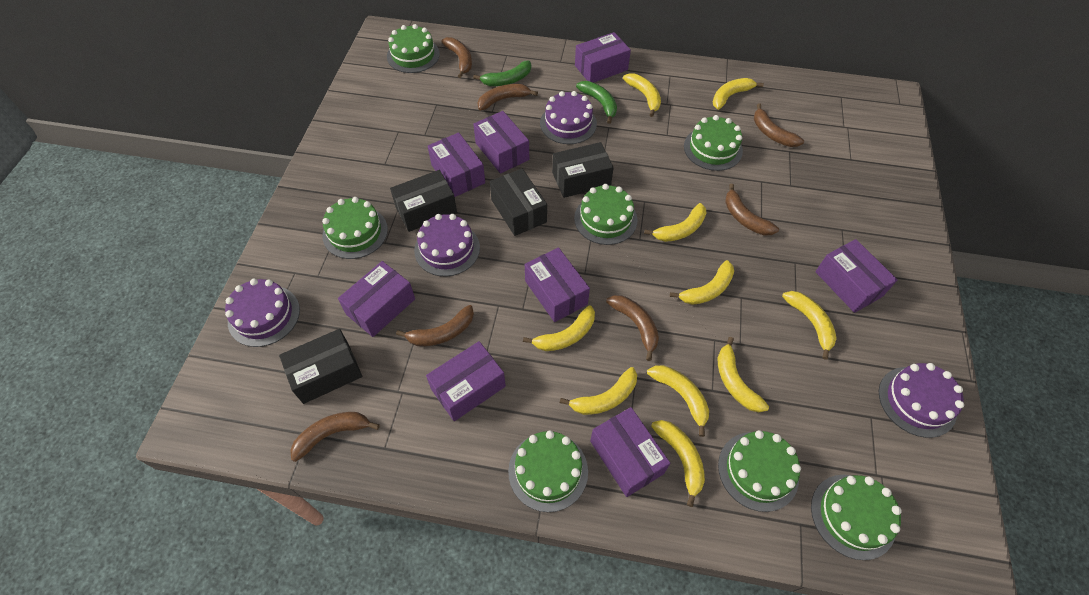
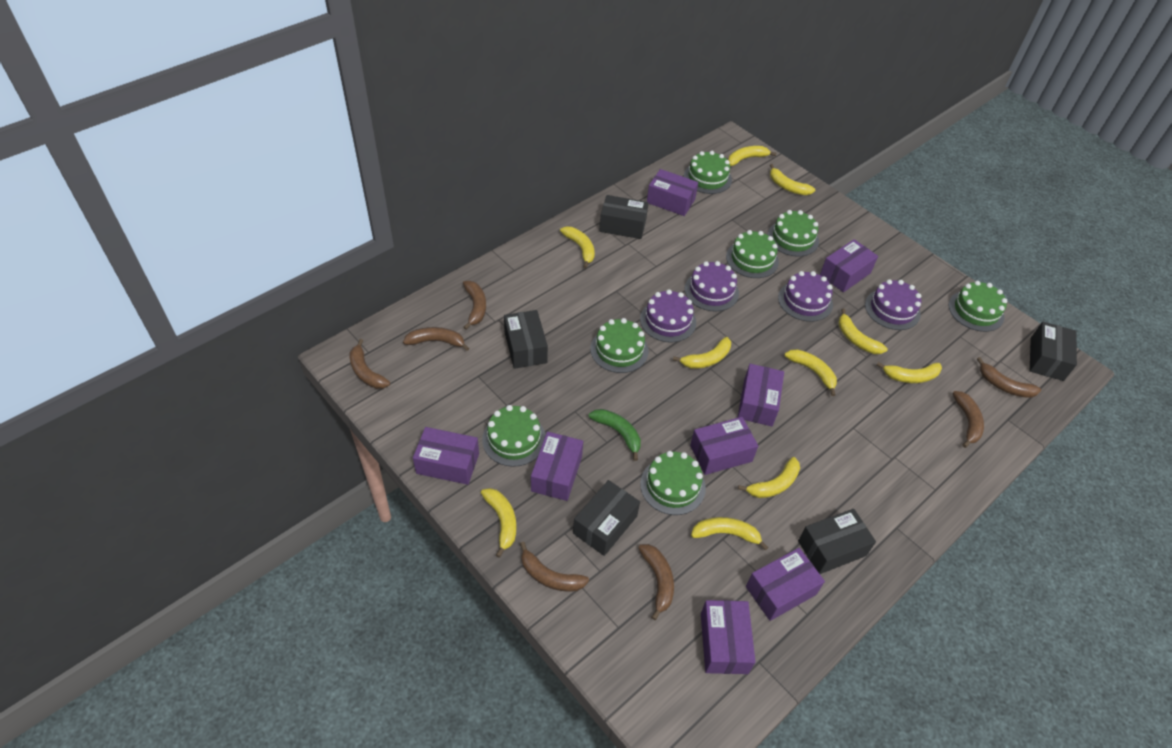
black box: 4 -> 5
green banana: 2 -> 1

